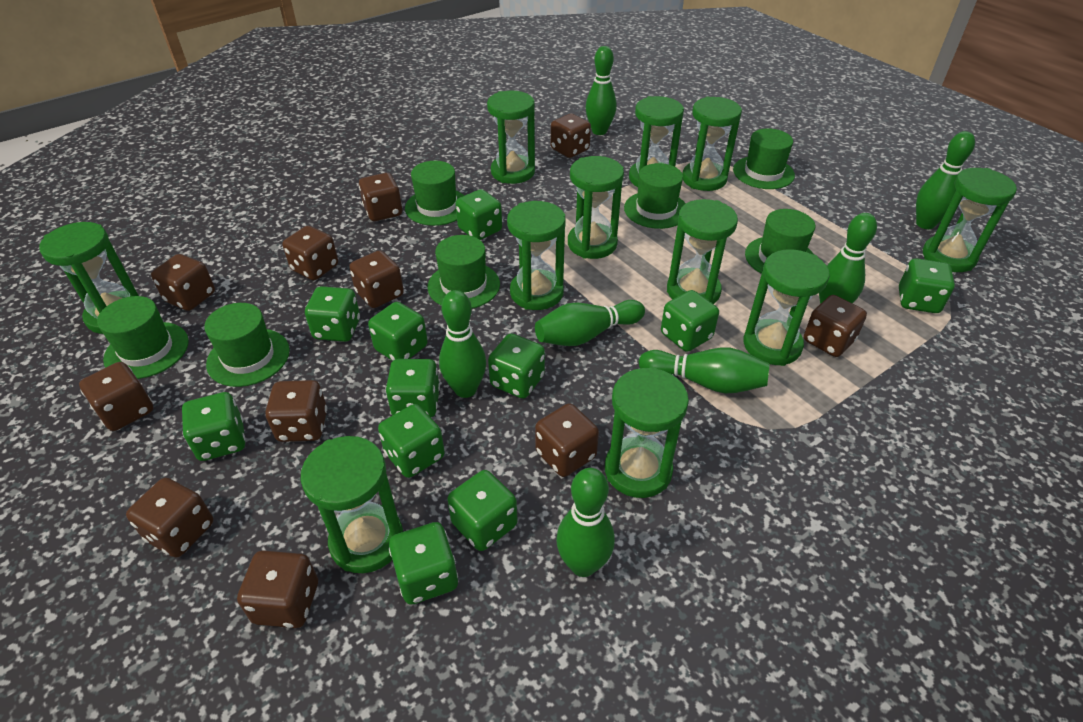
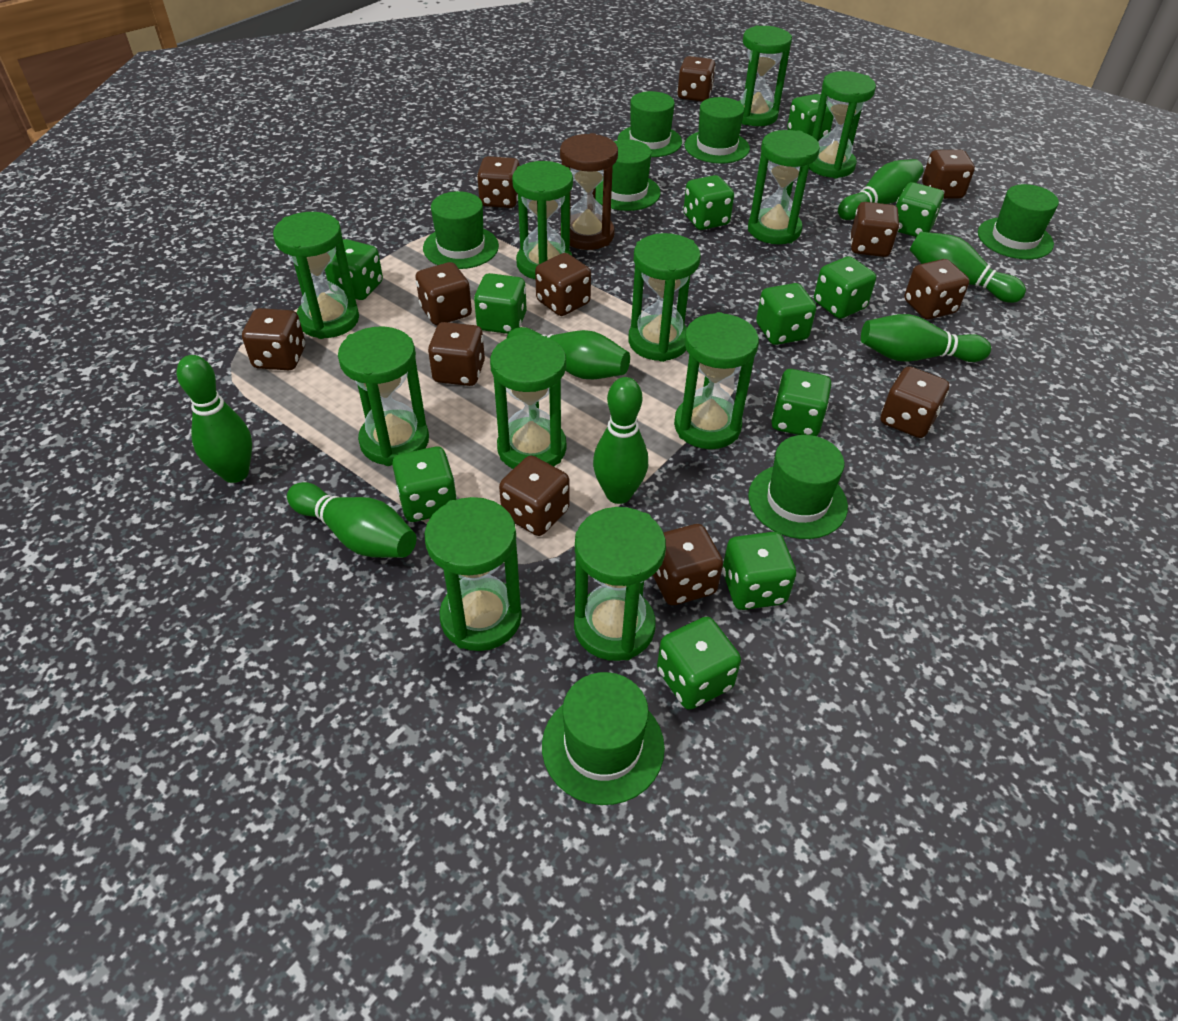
brown dice: 11 -> 12
brown hourglass: 0 -> 1

